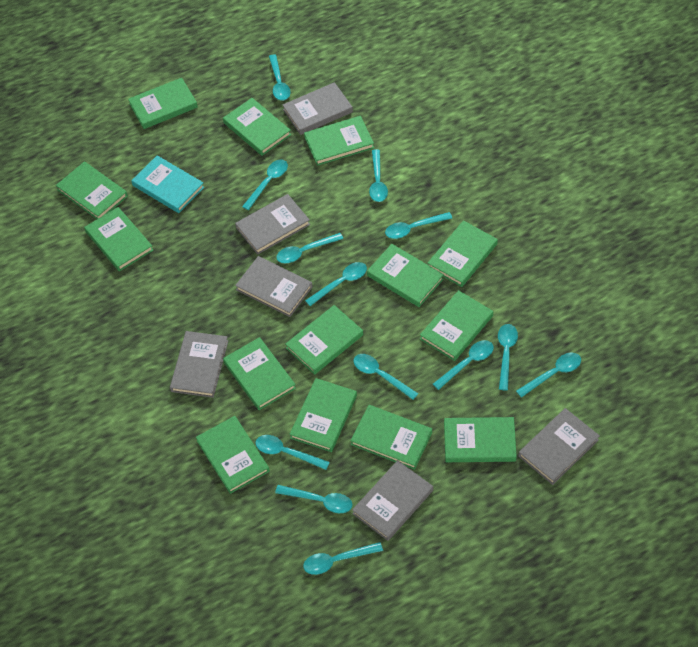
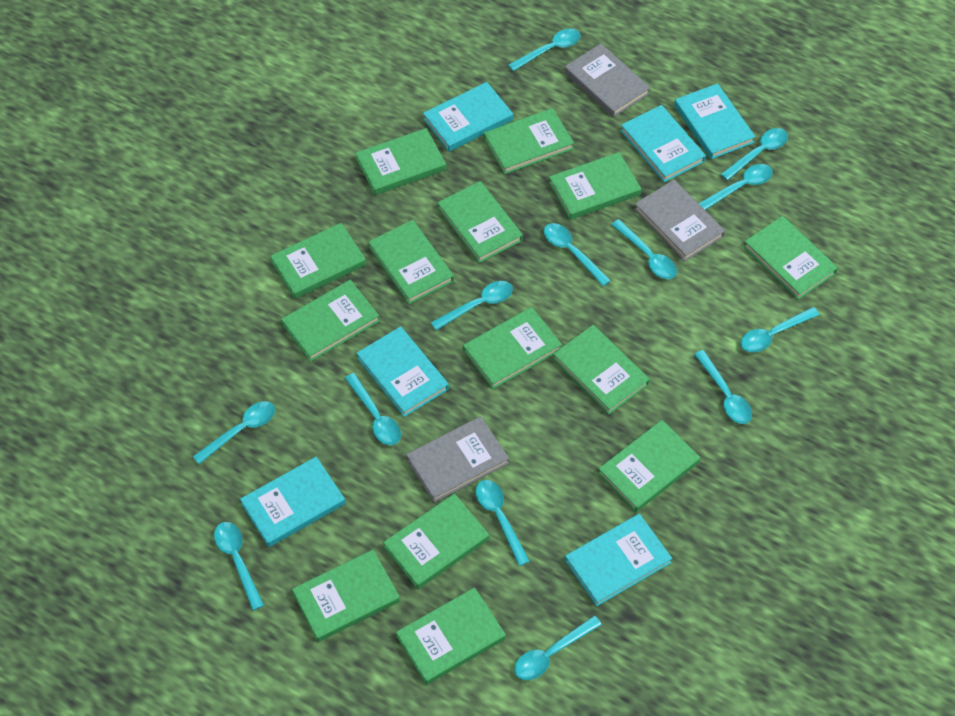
grey book: 6 -> 3
turquoise book: 1 -> 6

